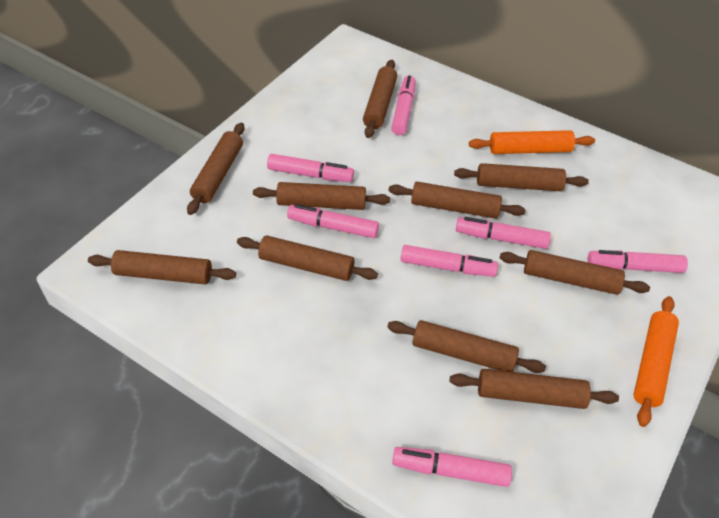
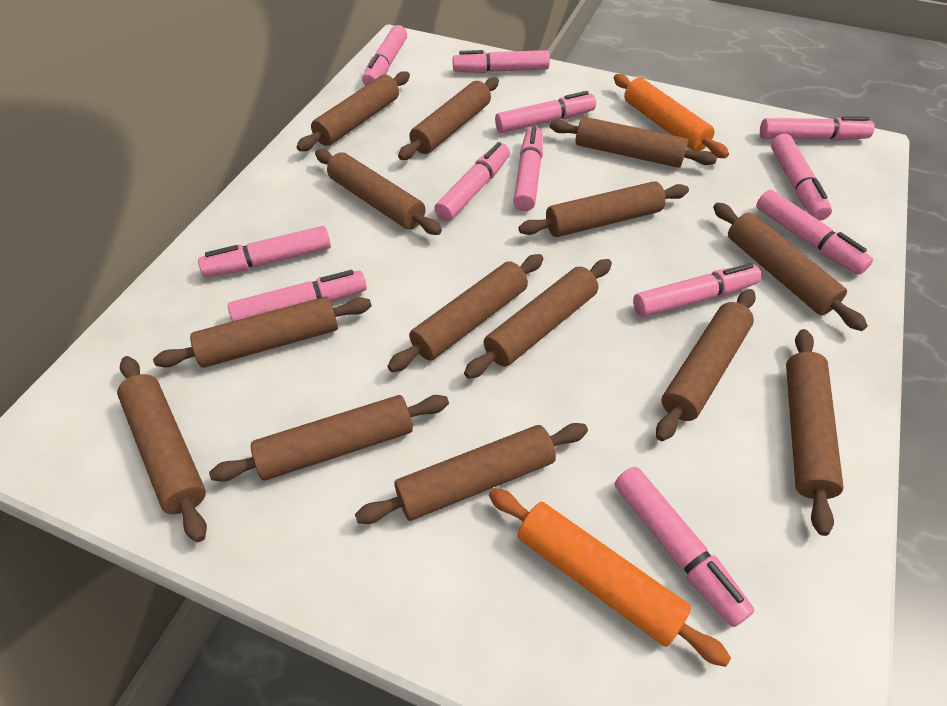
brown rolling pin: 10 -> 14
pink marker: 7 -> 12

